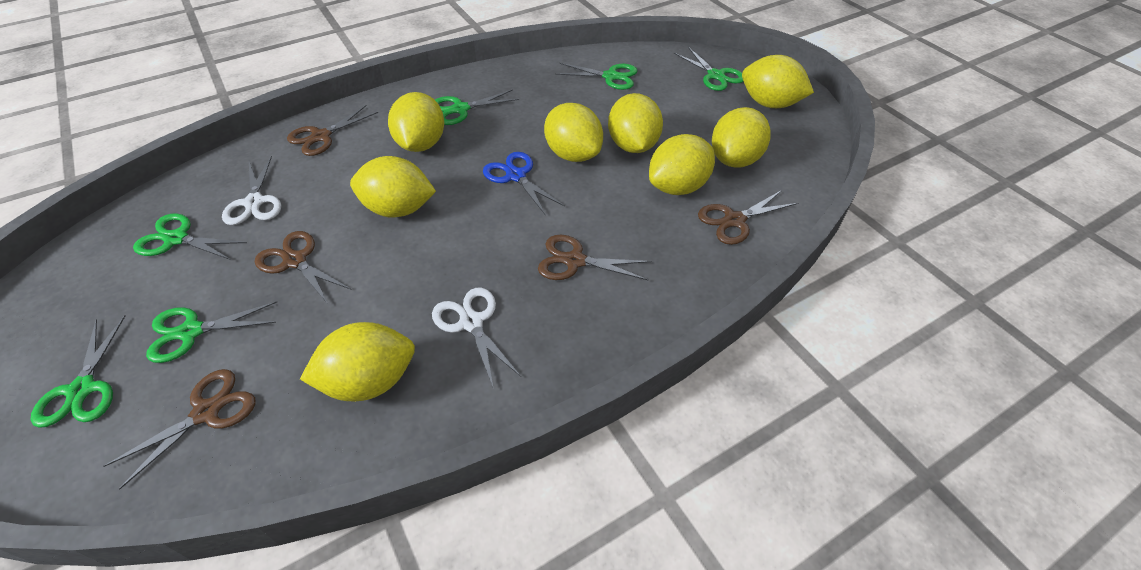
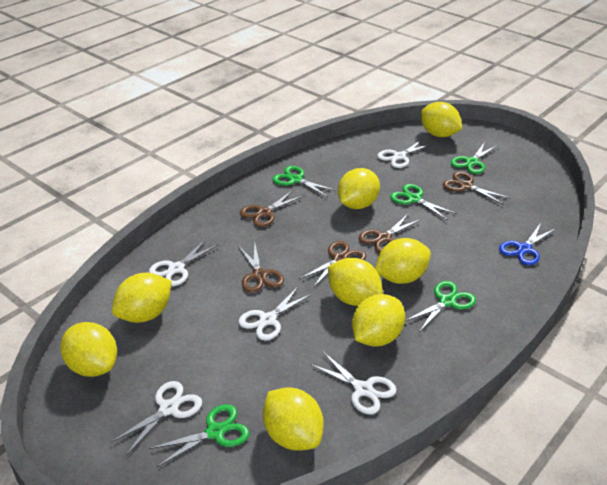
green scissors: 6 -> 5
white scissors: 2 -> 5

